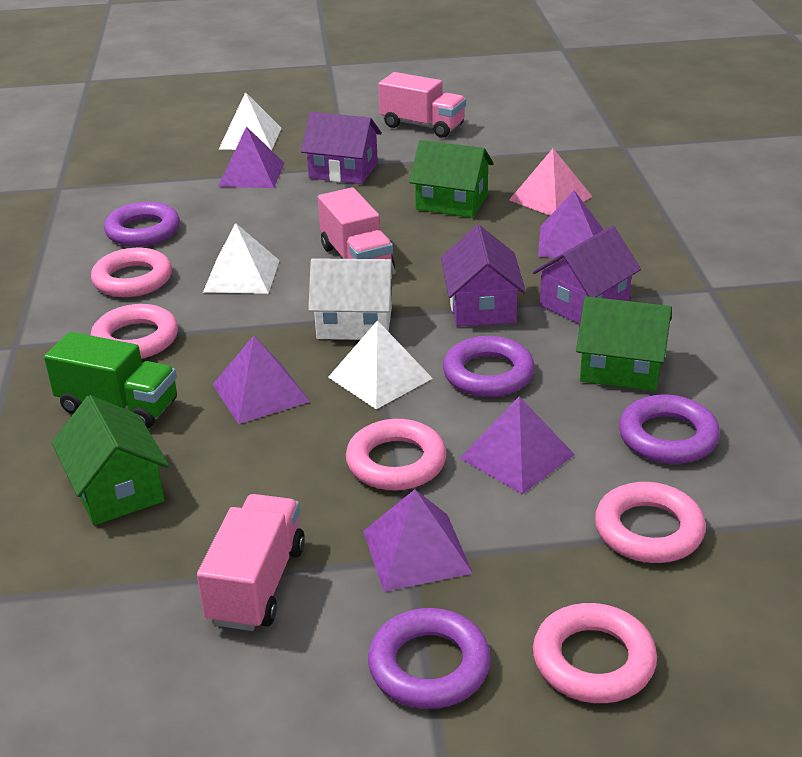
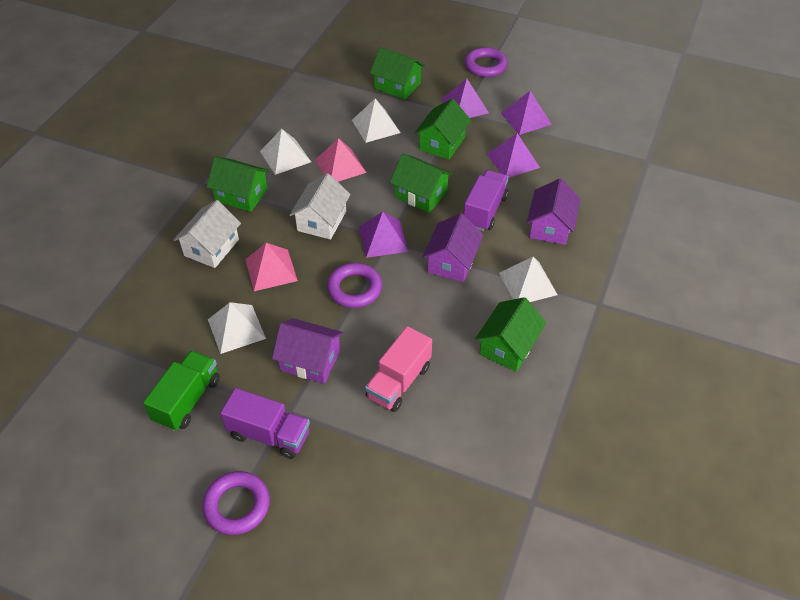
green house: 3 -> 5
pink pyramid: 1 -> 2
pink ring: 5 -> 0
pink truck: 3 -> 1
purple pyramid: 5 -> 4
purple ring: 4 -> 3
purple truck: 0 -> 2
white house: 1 -> 2
white pyramid: 3 -> 4

